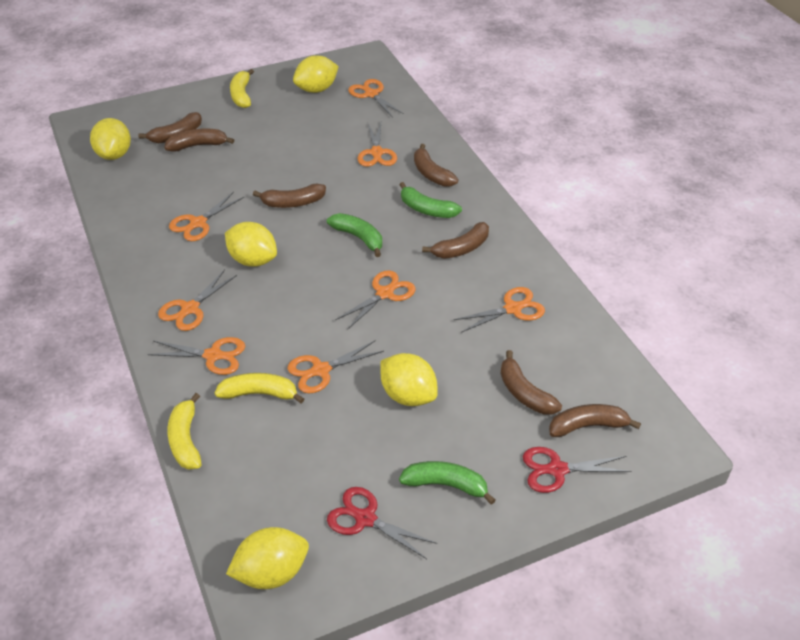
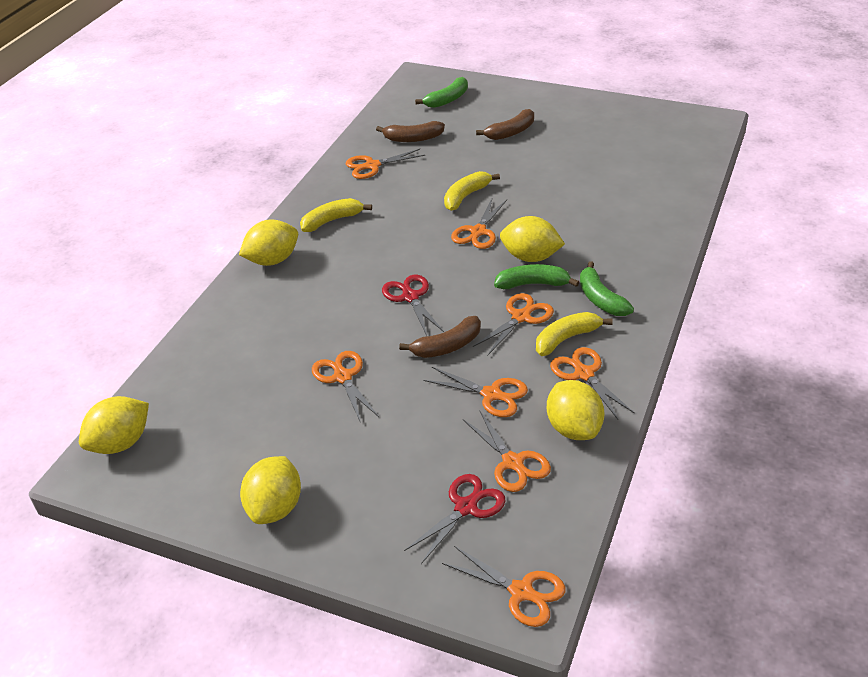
brown banana: 7 -> 3

